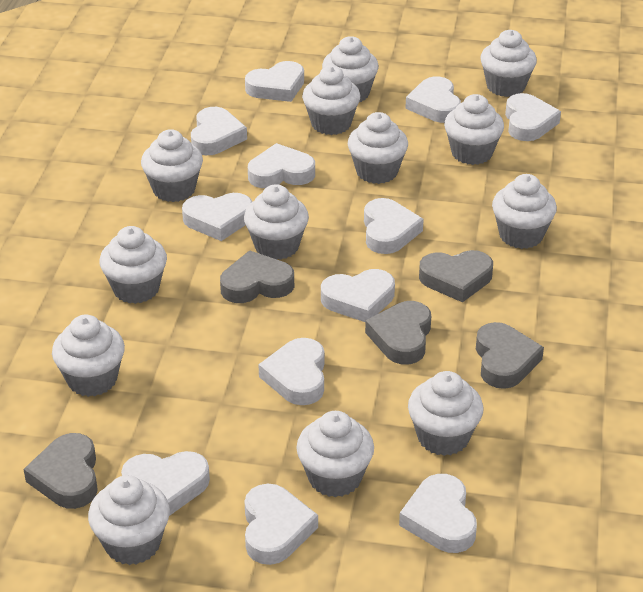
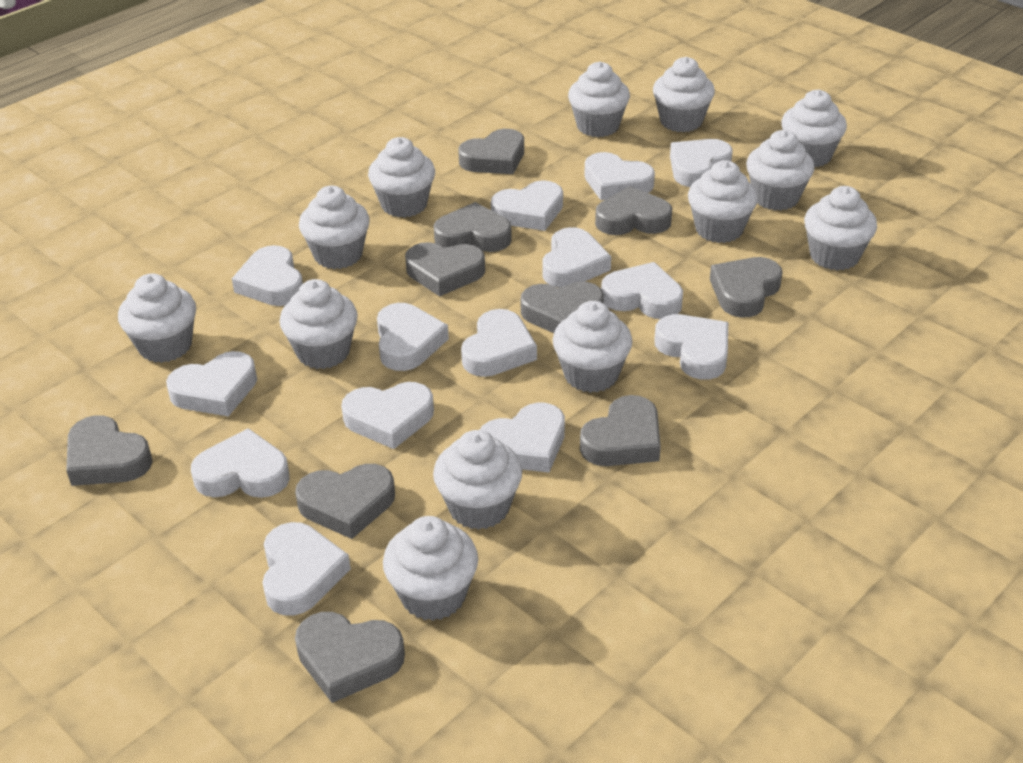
grey heart: 5 -> 10
white heart: 12 -> 14

